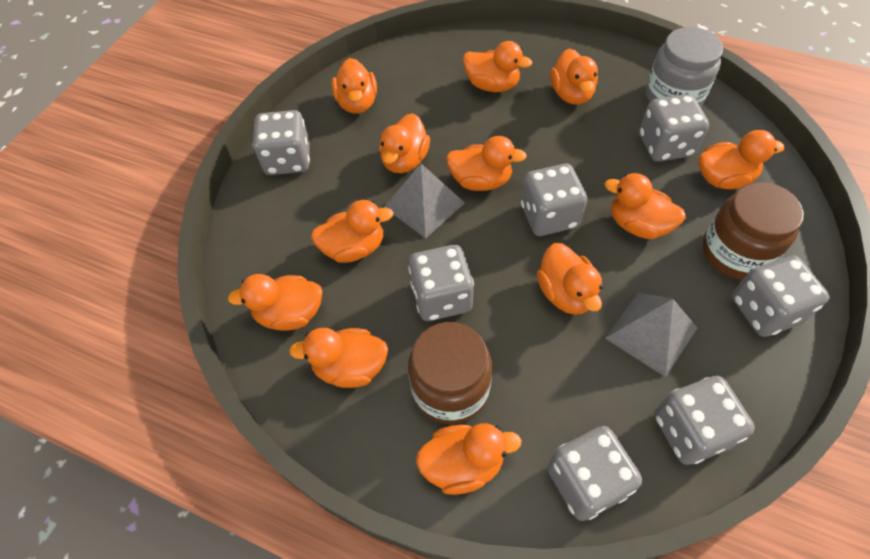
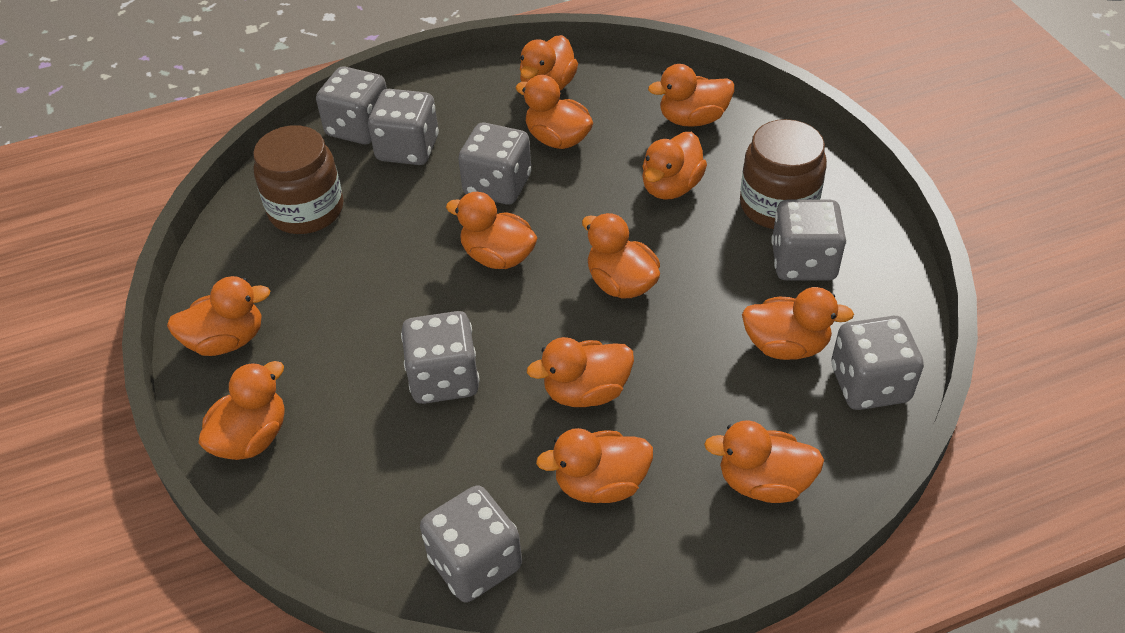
grey jar: 1 -> 0
grey pyramid: 2 -> 0

